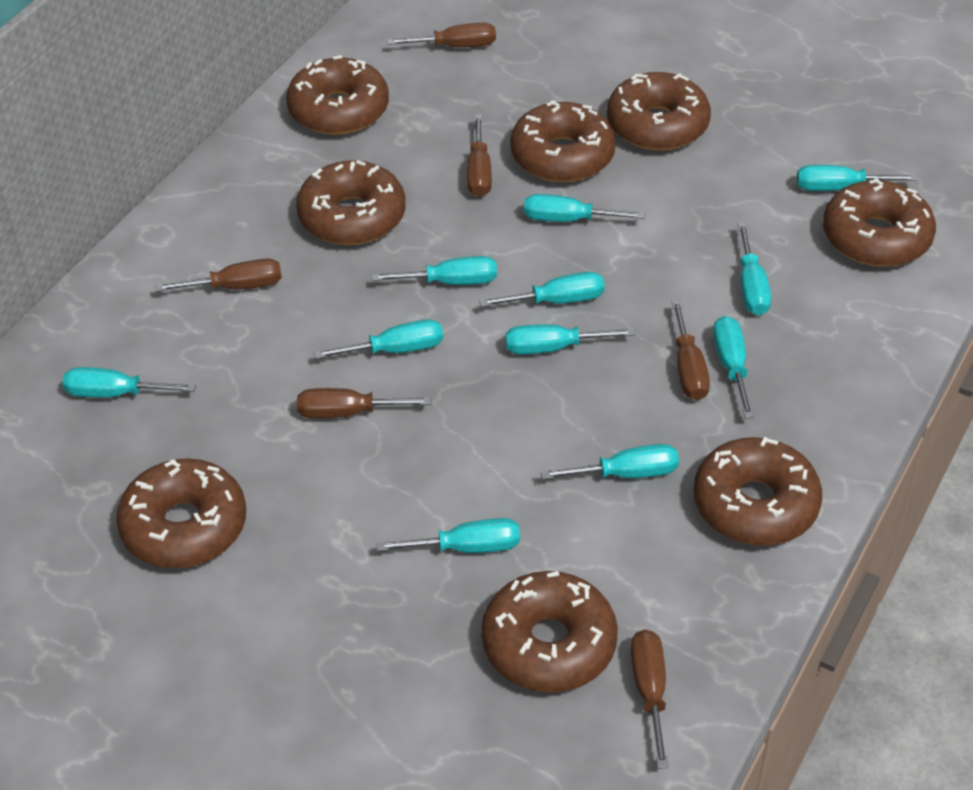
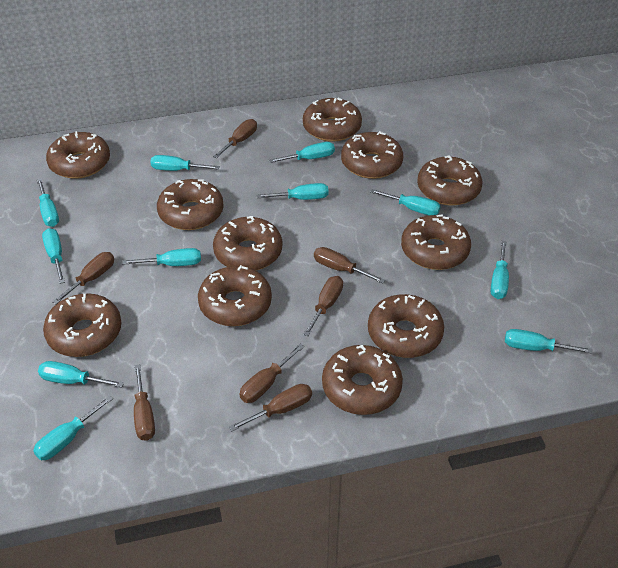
brown donut: 8 -> 11
brown screwdriver: 6 -> 7

